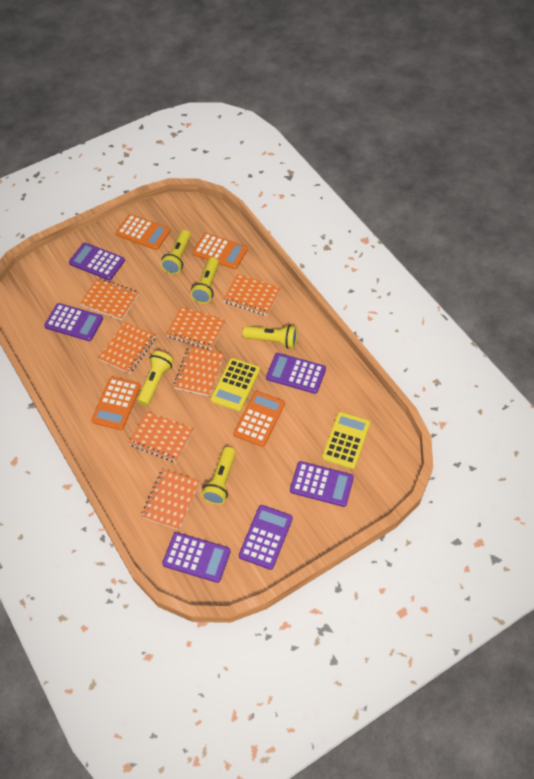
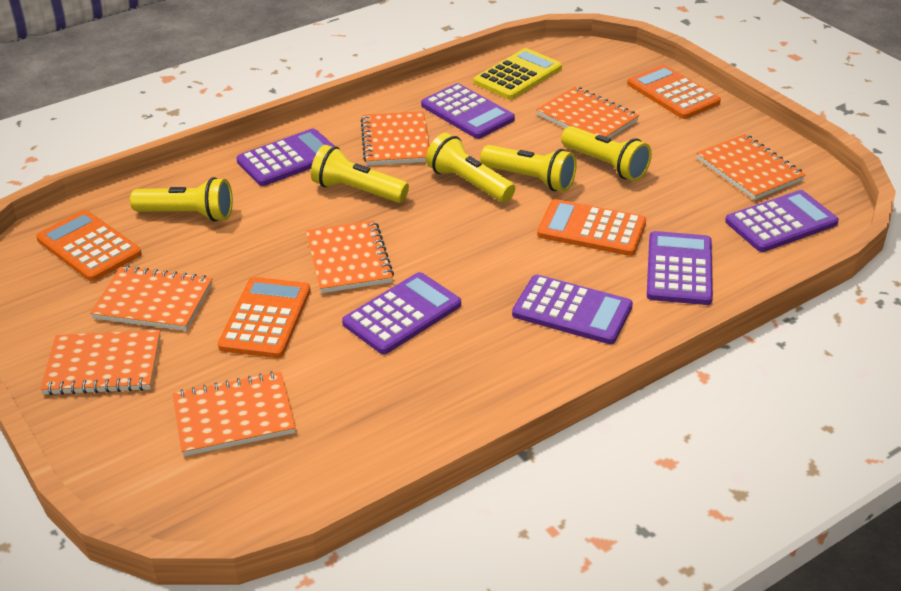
yellow calculator: 2 -> 1

